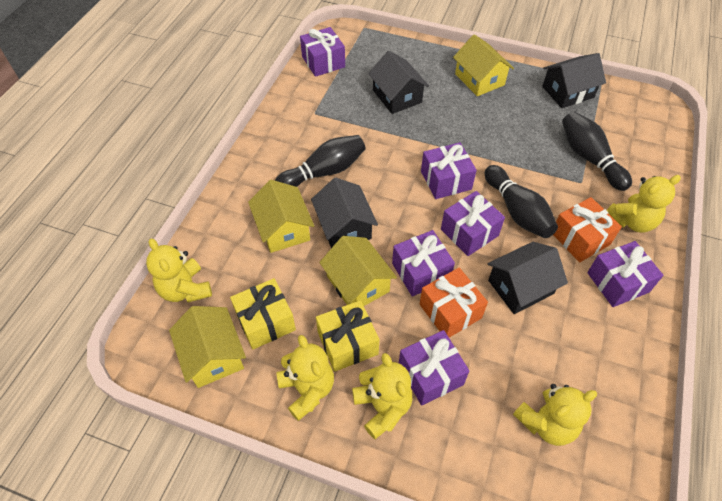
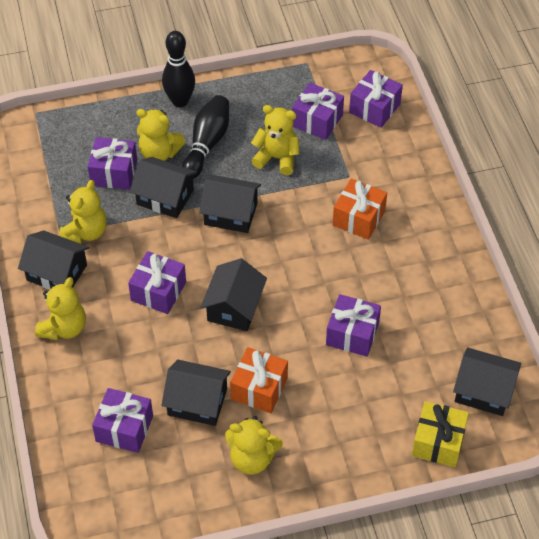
black bowling pin: 3 -> 2
black house: 4 -> 6
yellow gift: 2 -> 1
yellow house: 4 -> 0

